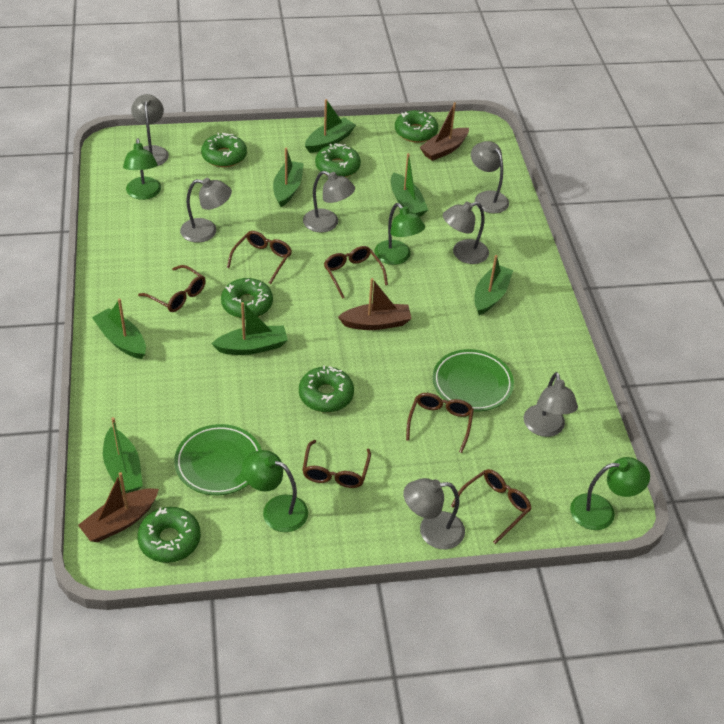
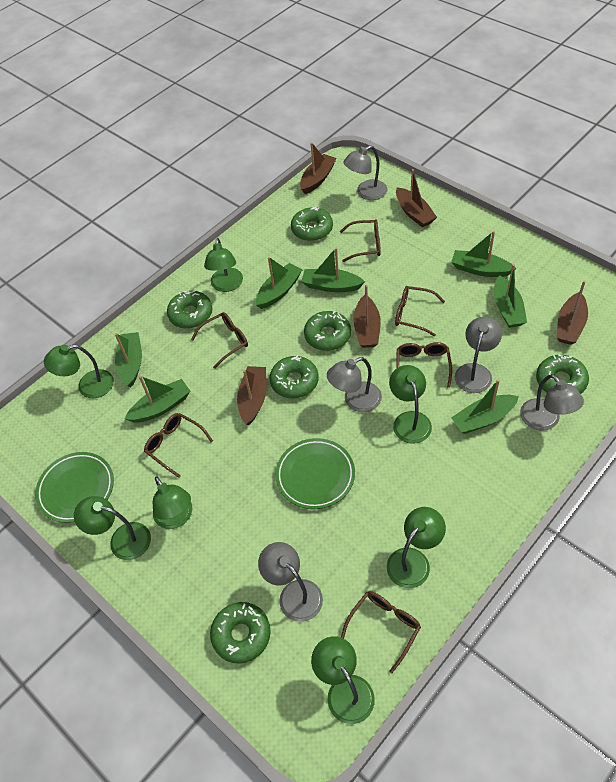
brown boat: 3 -> 5
green lamp: 4 -> 7
grey lamp: 7 -> 5

